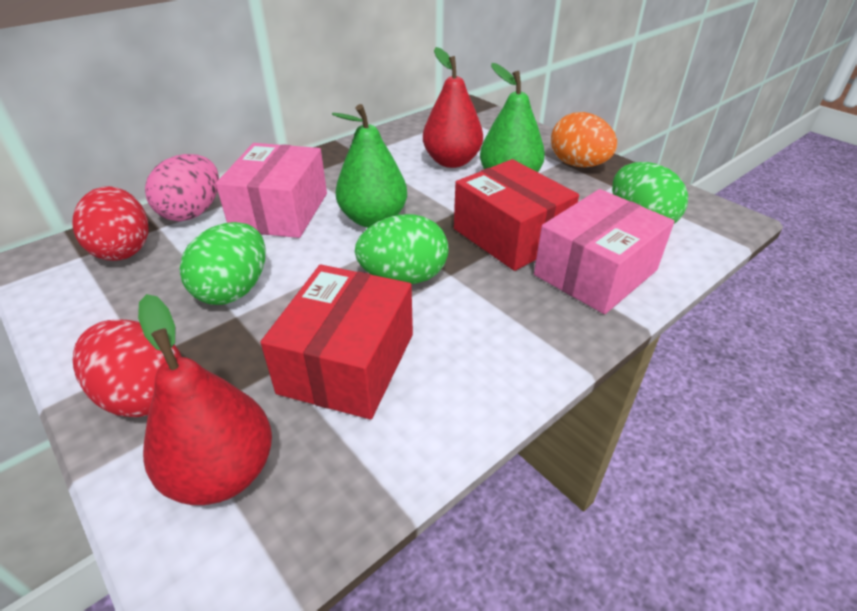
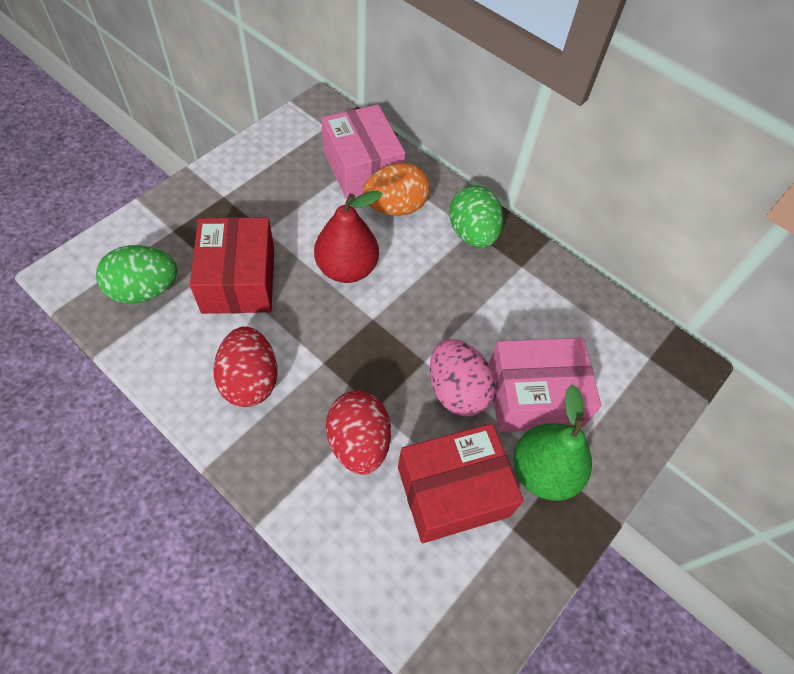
green egg: 3 -> 2
green pear: 2 -> 1
red pear: 2 -> 1

